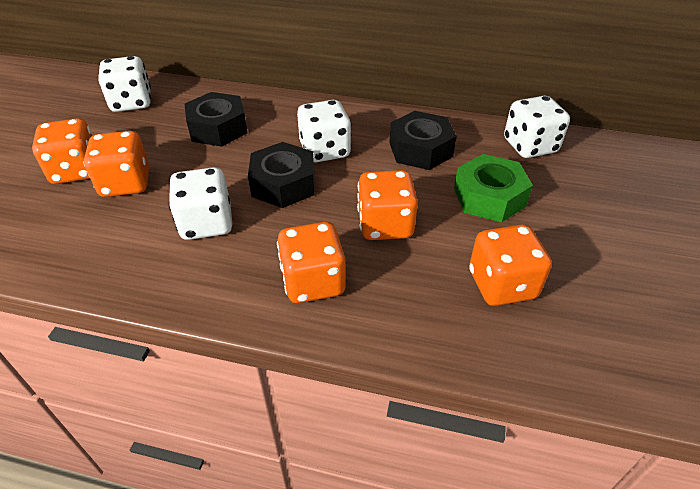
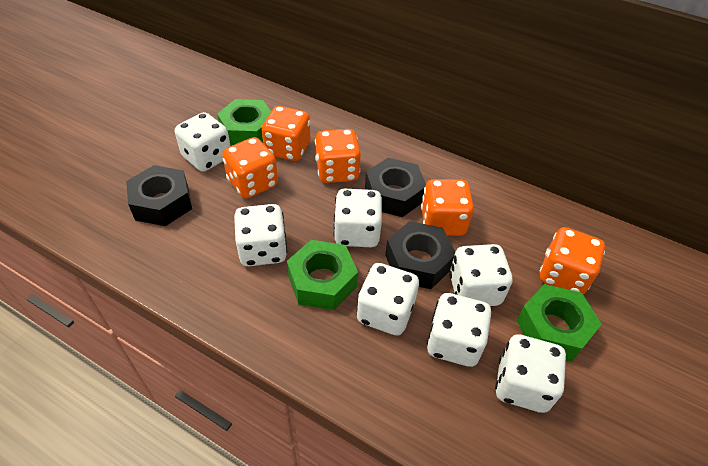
green nut: 1 -> 3
white dice: 4 -> 7

